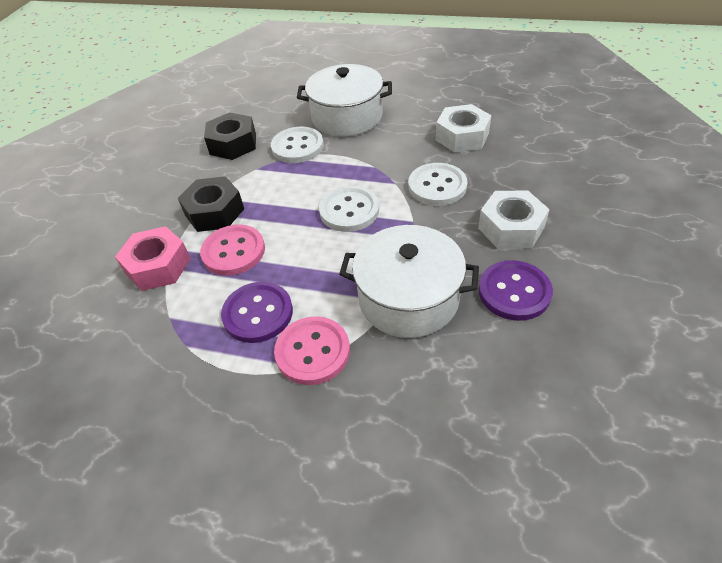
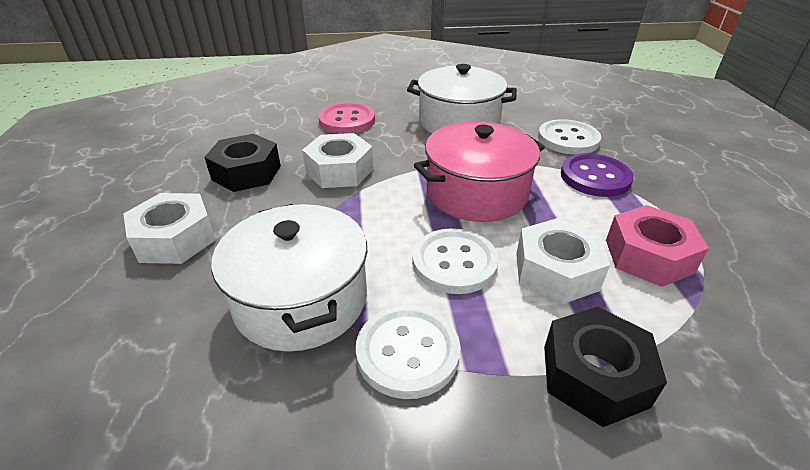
pink button: 2 -> 1
pink pot: 0 -> 1
purple button: 2 -> 1
white nut: 2 -> 3

